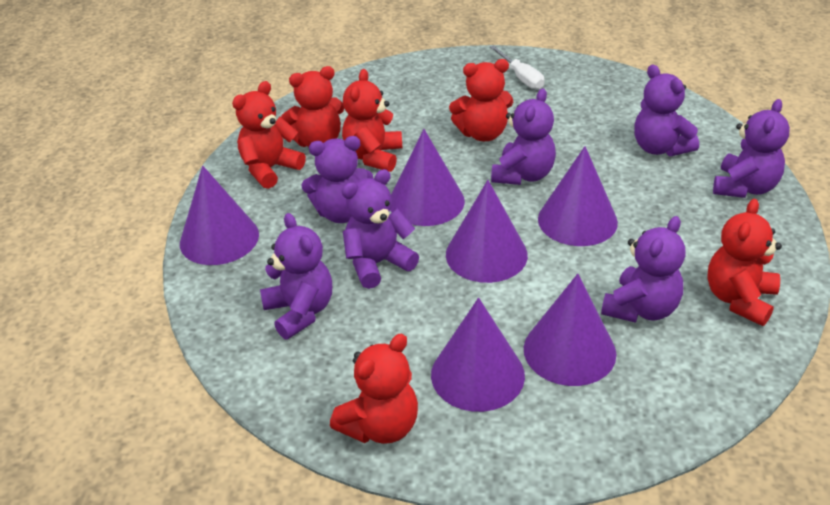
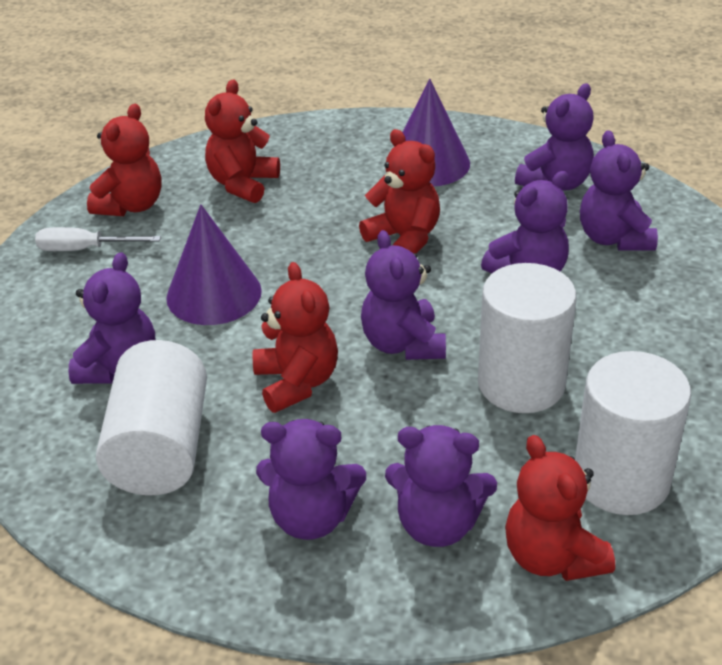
purple cone: 6 -> 2
red teddy bear: 6 -> 5
white cylinder: 0 -> 3

